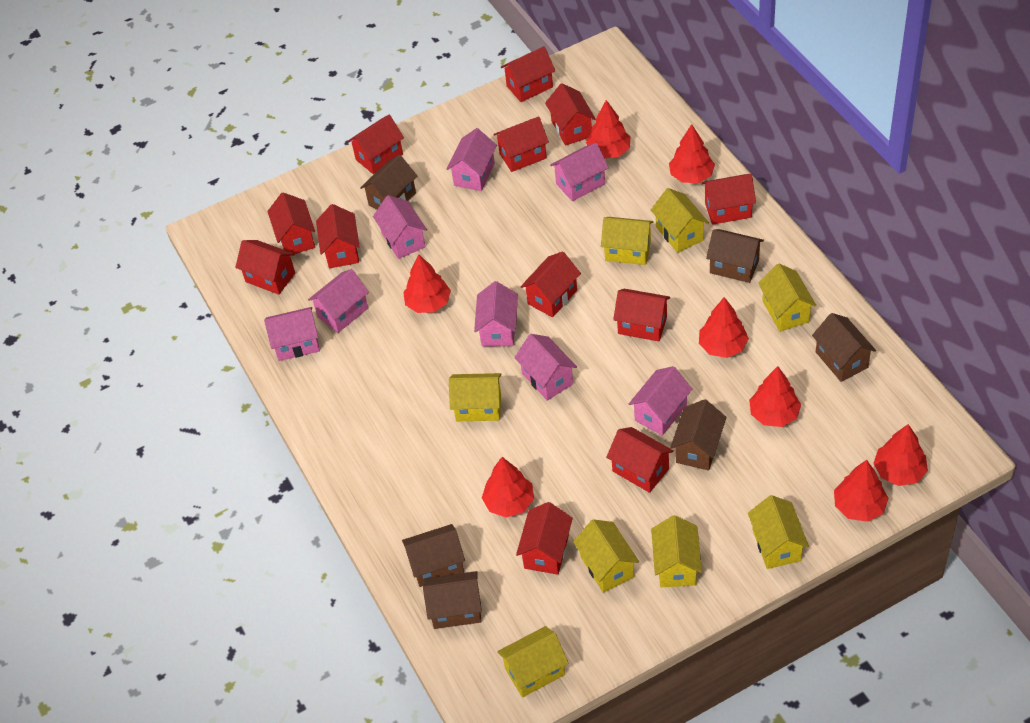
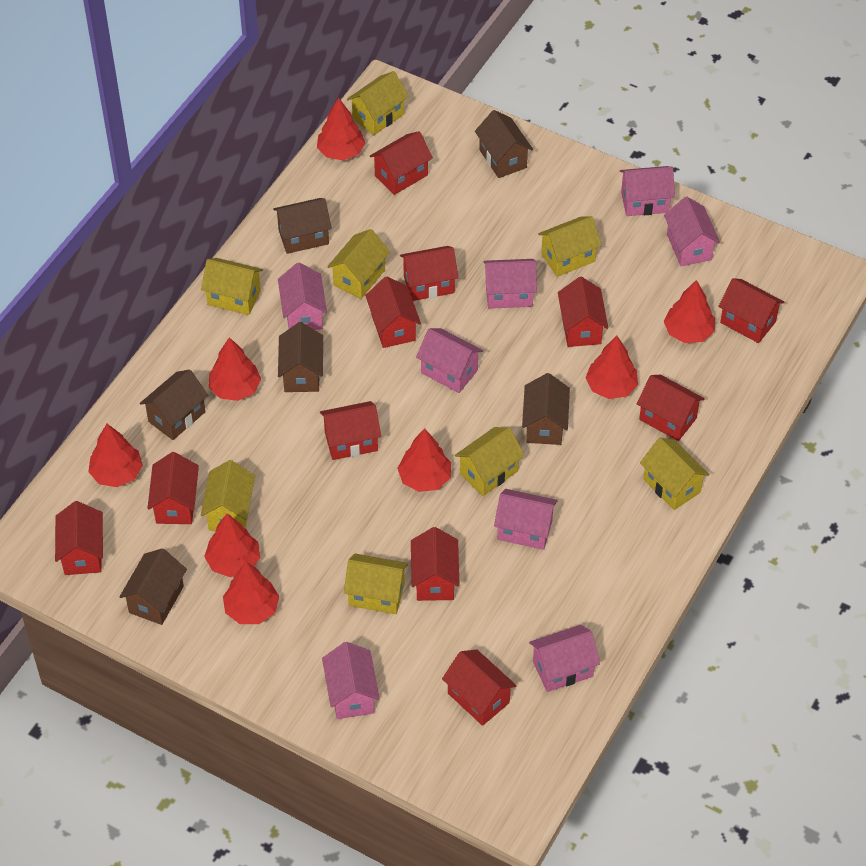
red house: 12 -> 11

